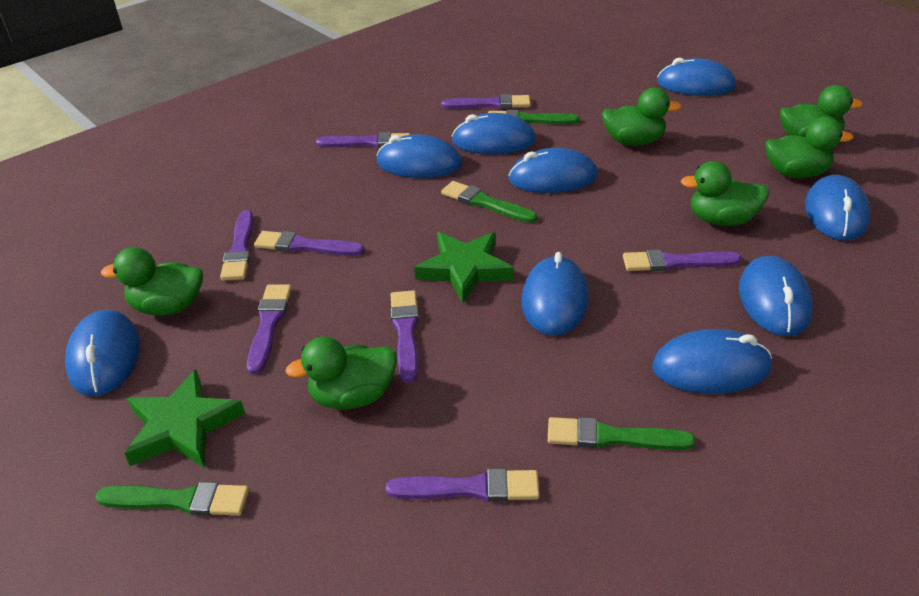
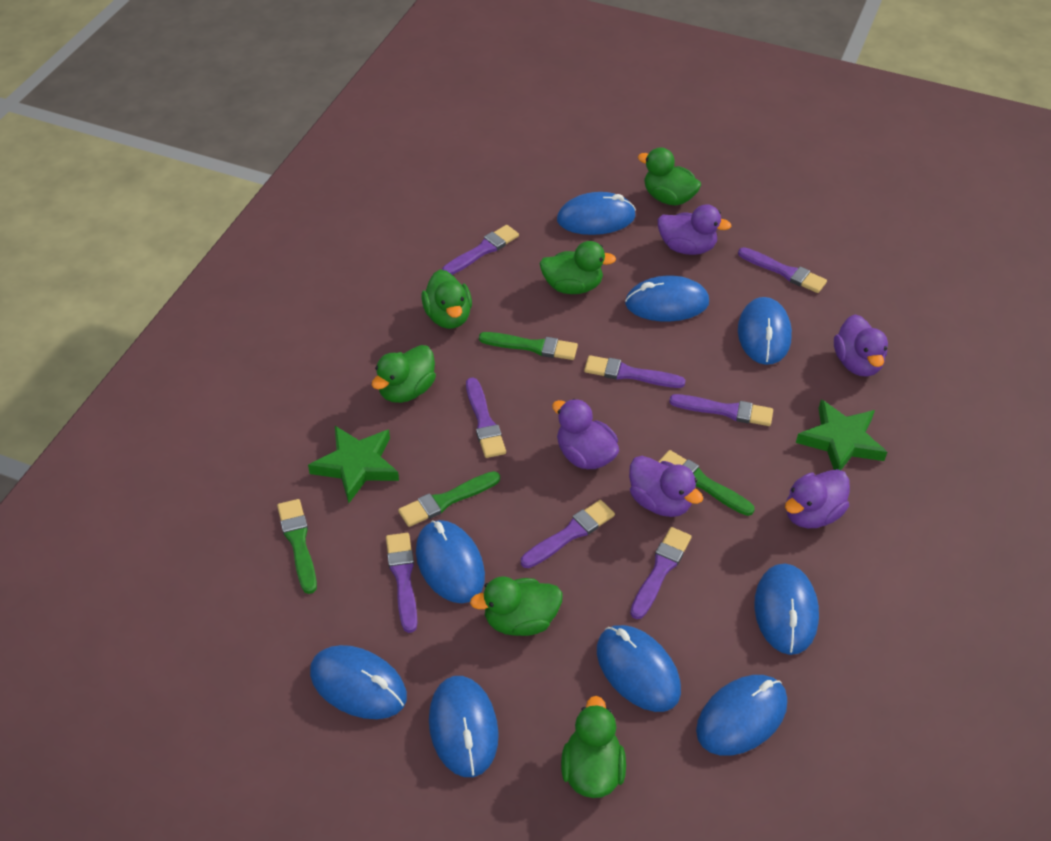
purple duck: 0 -> 5

